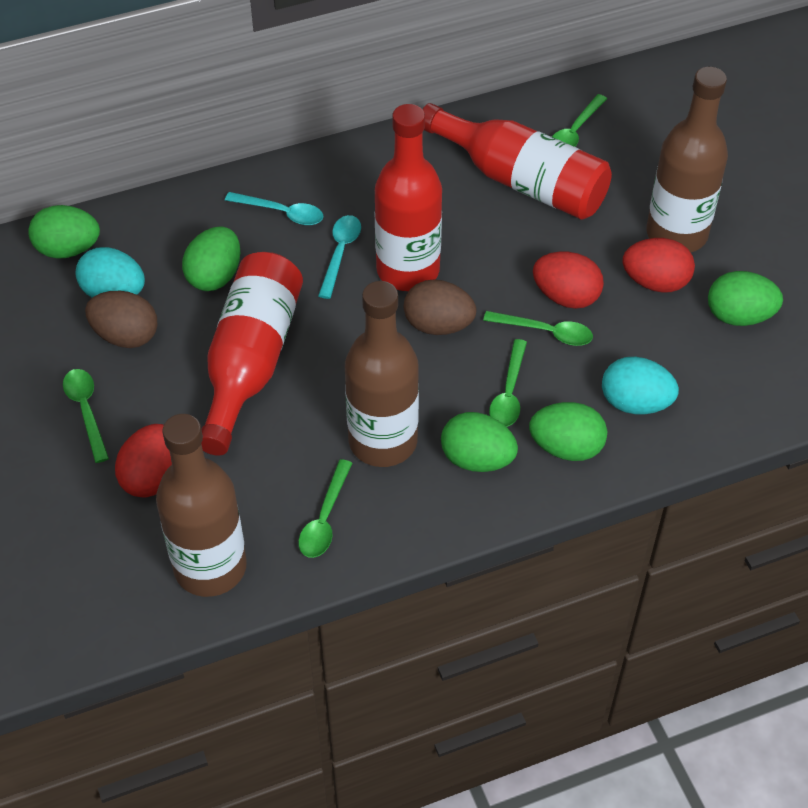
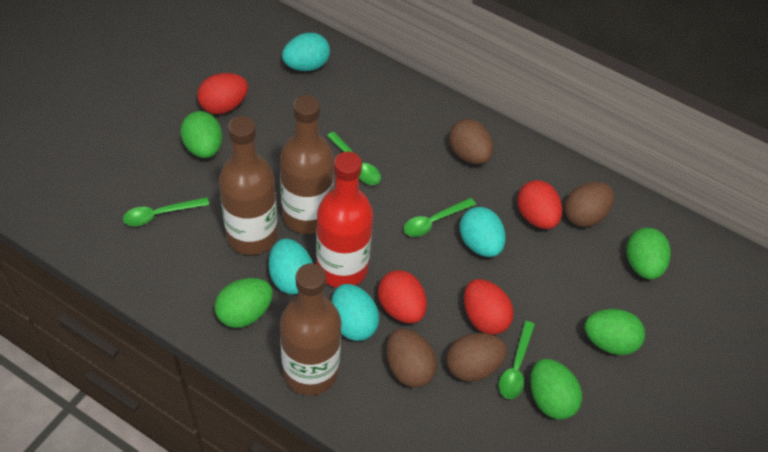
brown egg: 2 -> 4
green spoon: 5 -> 4
red bottle: 3 -> 1
red egg: 3 -> 4
turquoise egg: 2 -> 4
turquoise spoon: 2 -> 0

